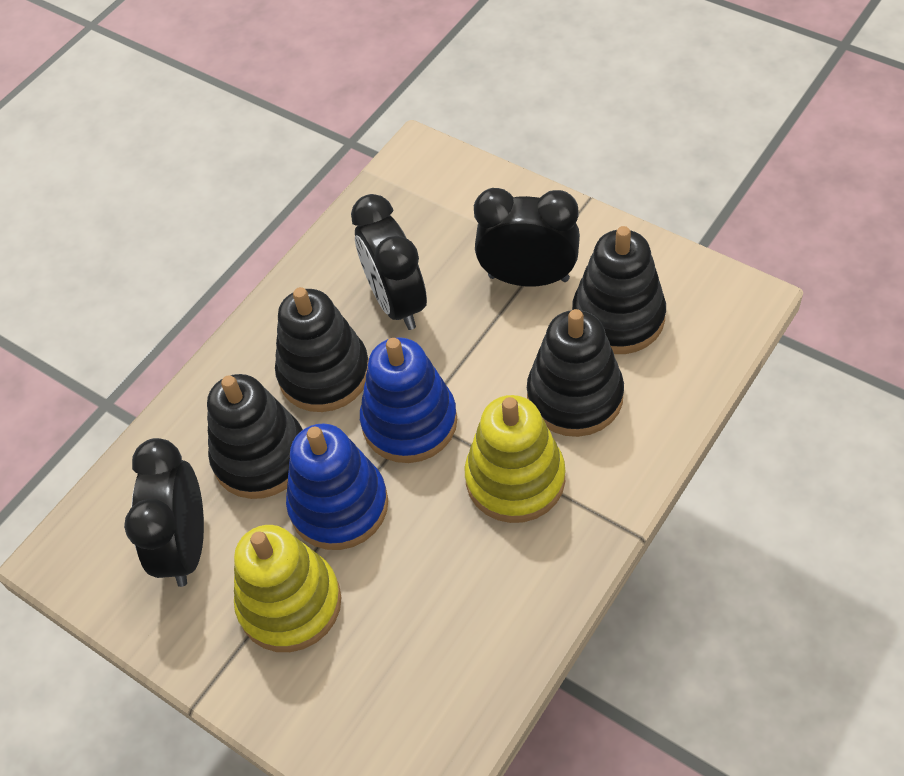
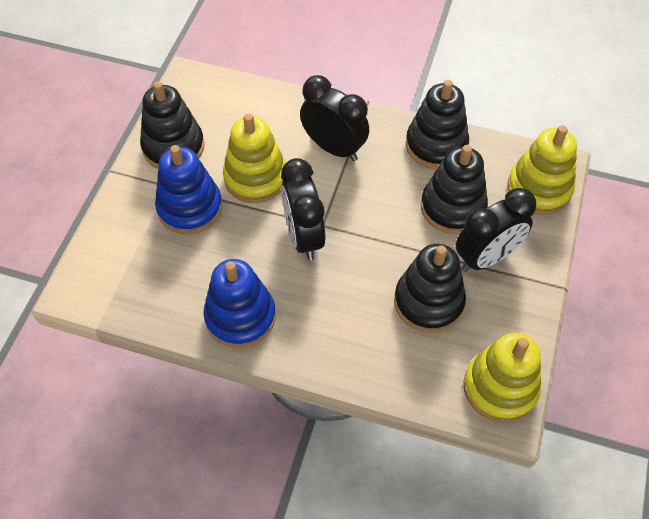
yellow stacking toy: 2 -> 3

